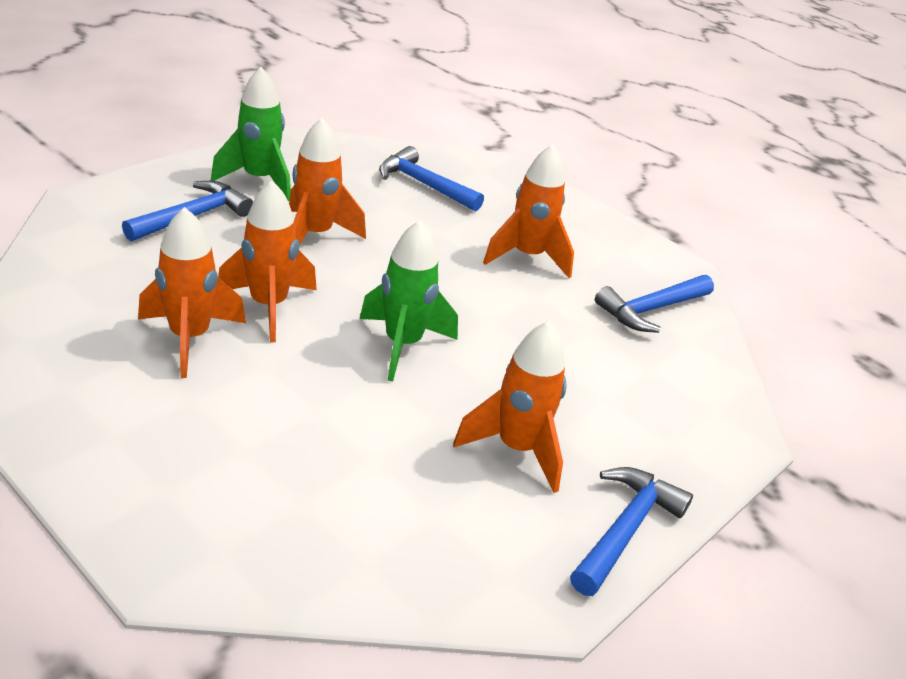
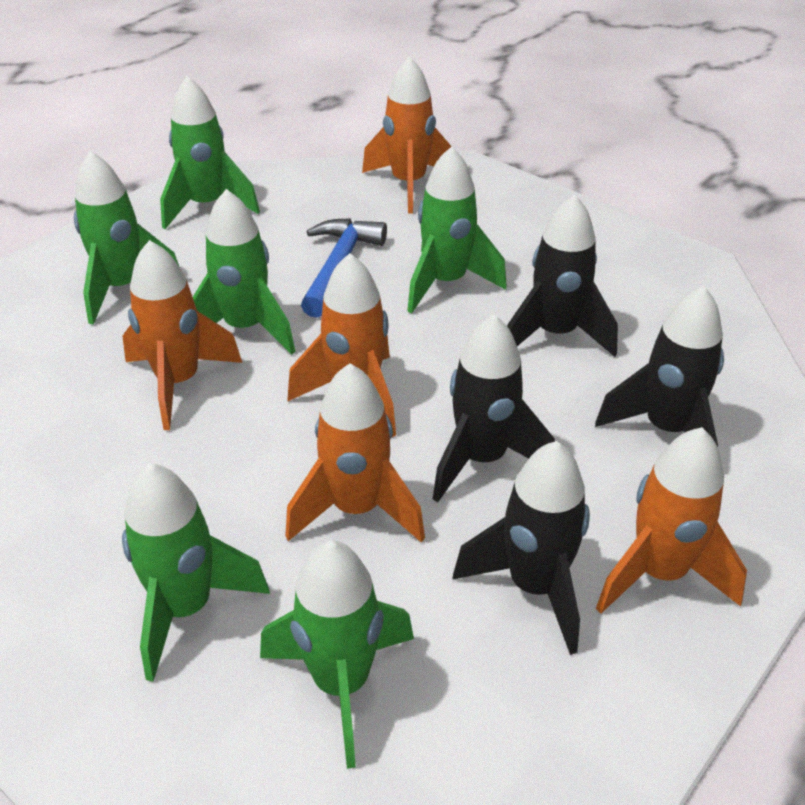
black rocket: 0 -> 4
blue hammer: 4 -> 1
green rocket: 2 -> 6

